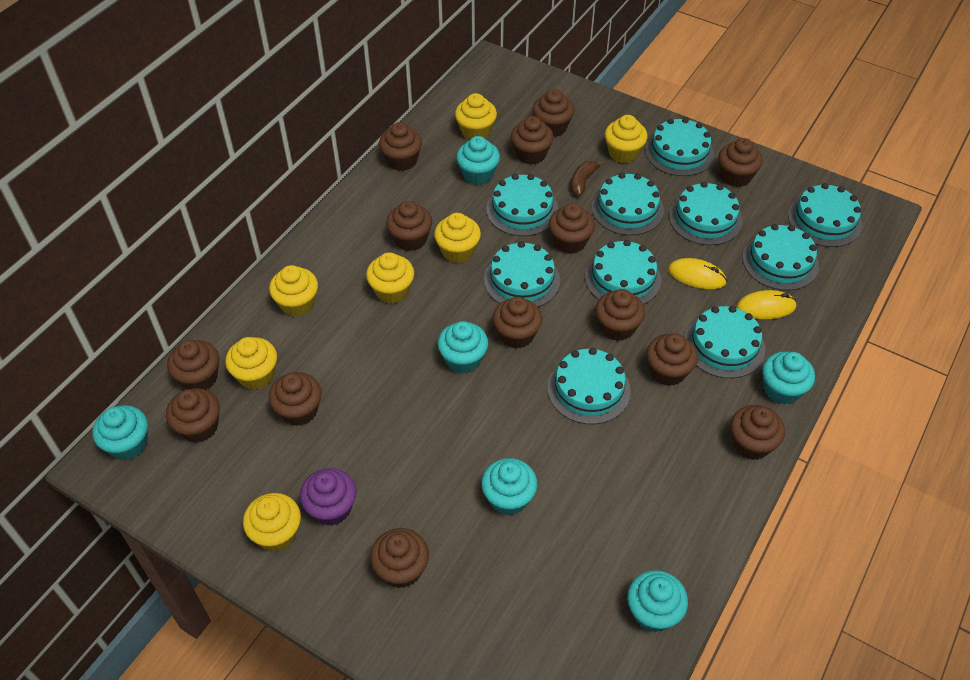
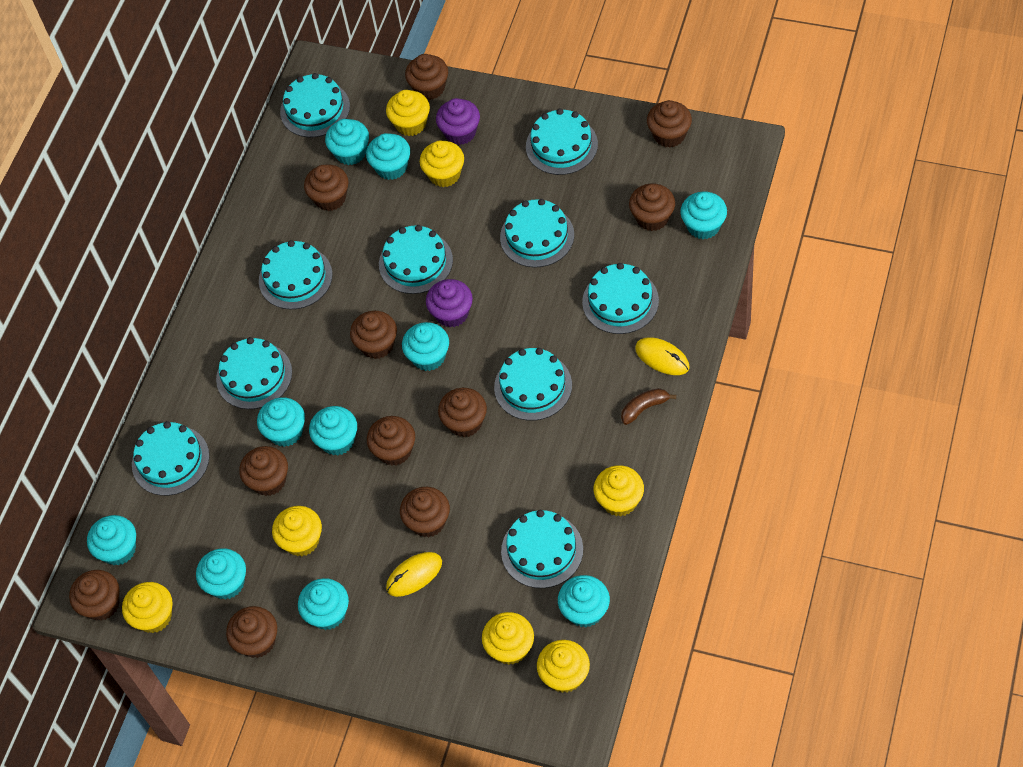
brown cupcake: 14 -> 11
purple cupcake: 1 -> 2
turquoise cupcake: 6 -> 10

